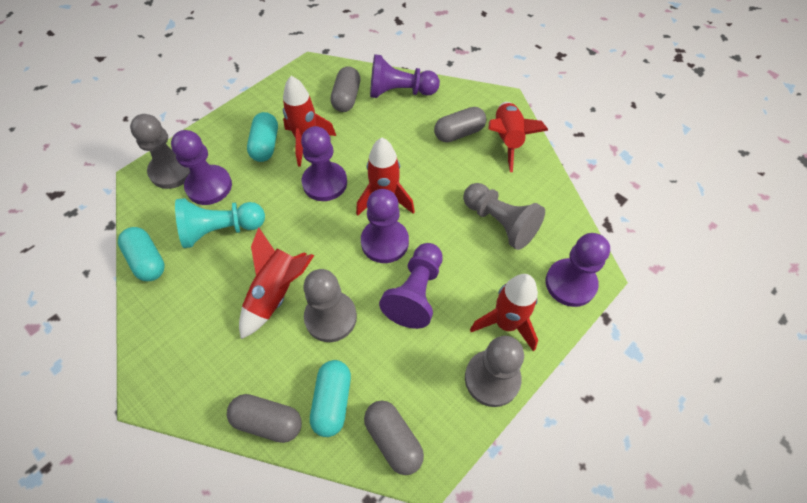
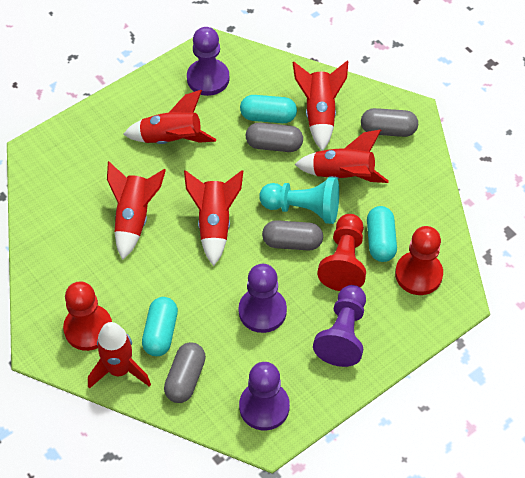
grey pawn: 4 -> 0
purple pawn: 6 -> 4
red pawn: 0 -> 3
red rocket: 5 -> 6

